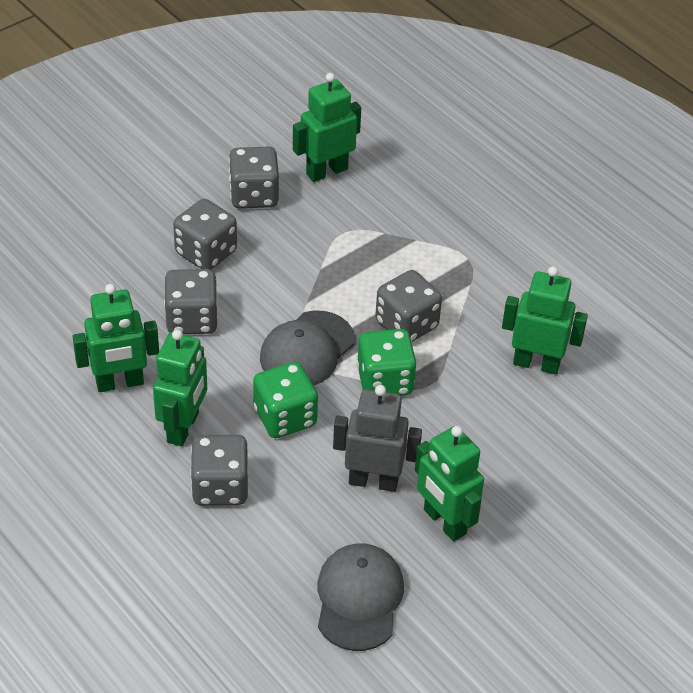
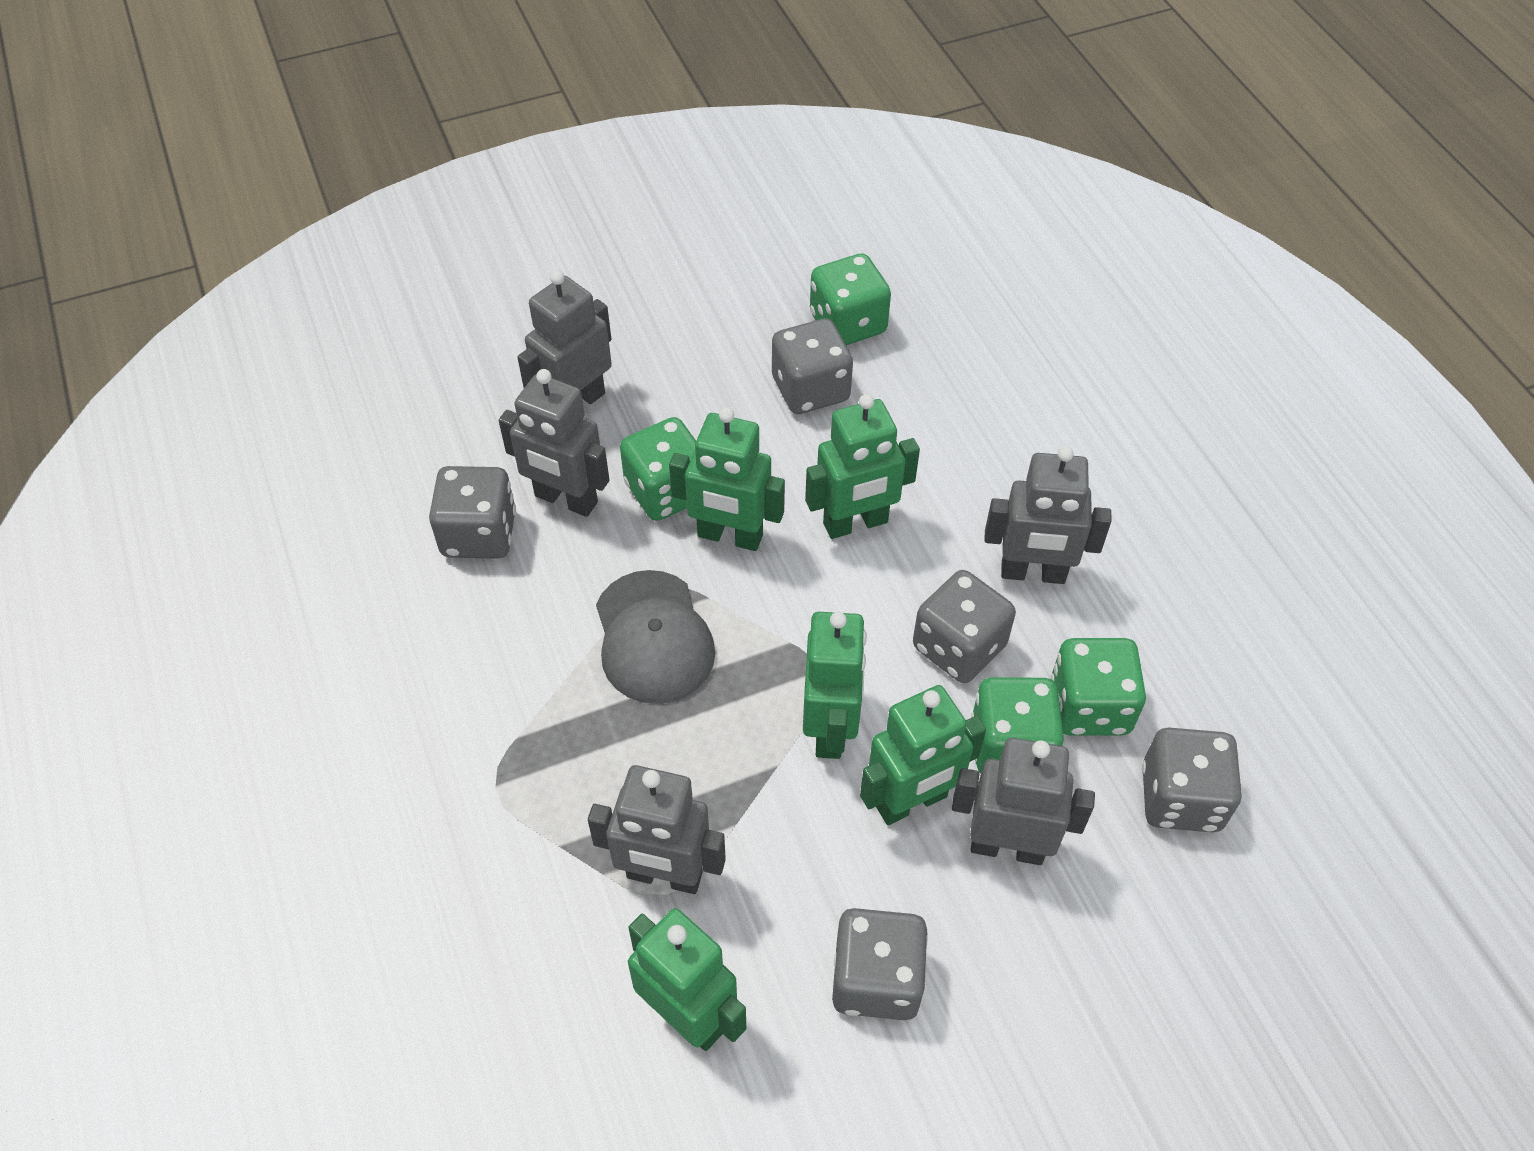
green dice: 2 -> 4
grey cap: 2 -> 1
grey robot: 1 -> 5

